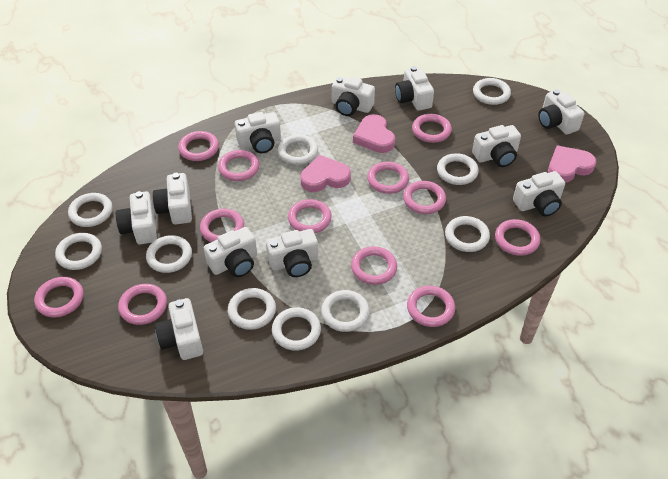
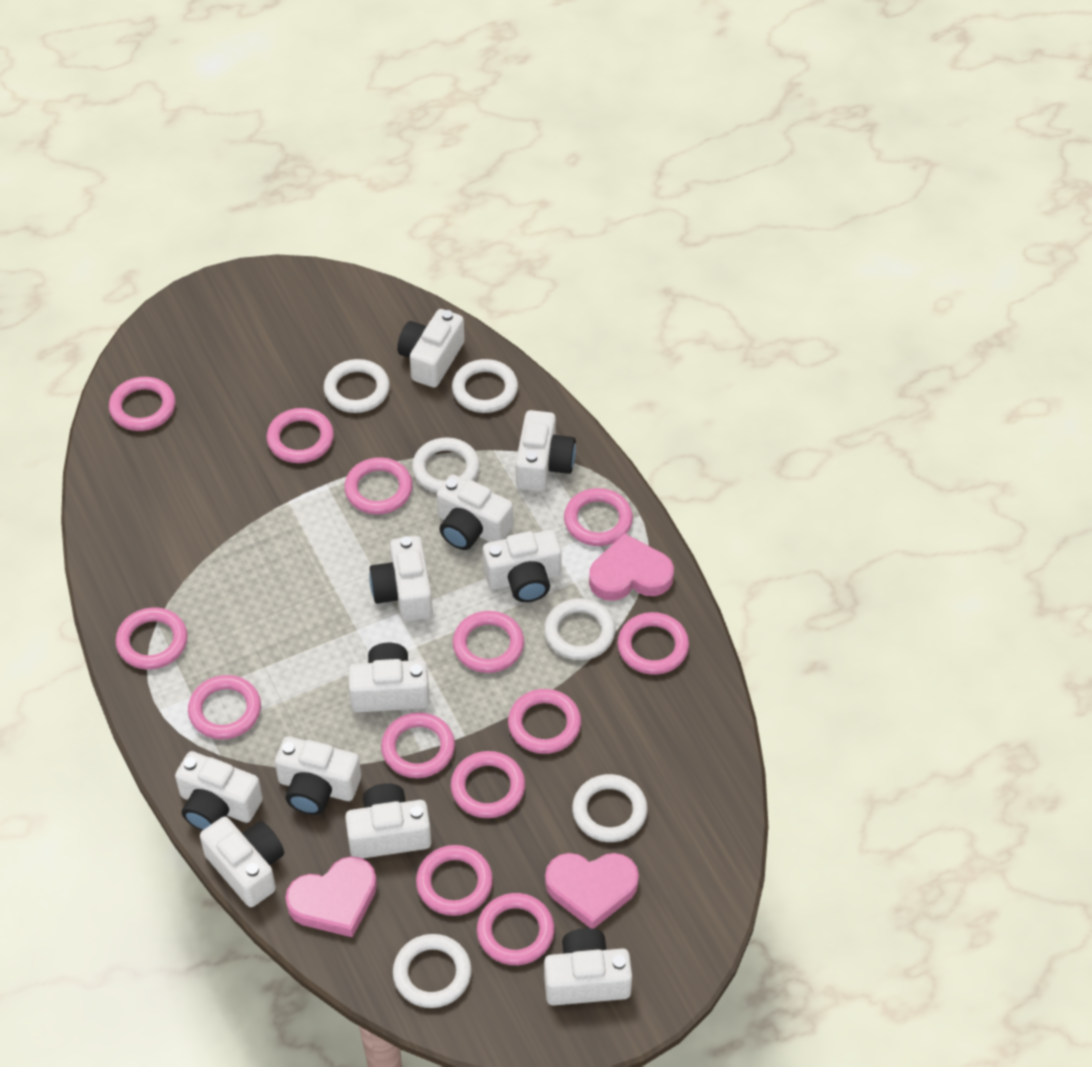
pink ring: 12 -> 13
white ring: 10 -> 6

